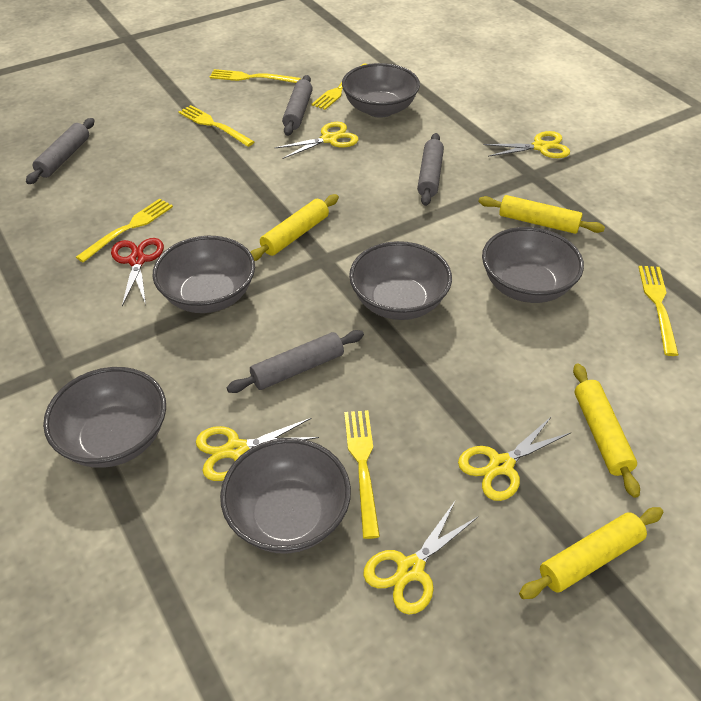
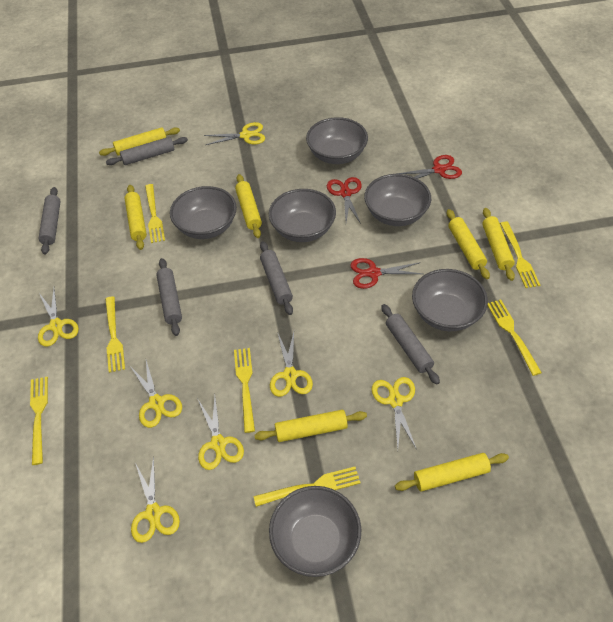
grey rolling pin: 4 -> 5
red scissors: 1 -> 3
yellow fork: 6 -> 7
yellow rolling pin: 4 -> 7
yellow scissors: 5 -> 7

